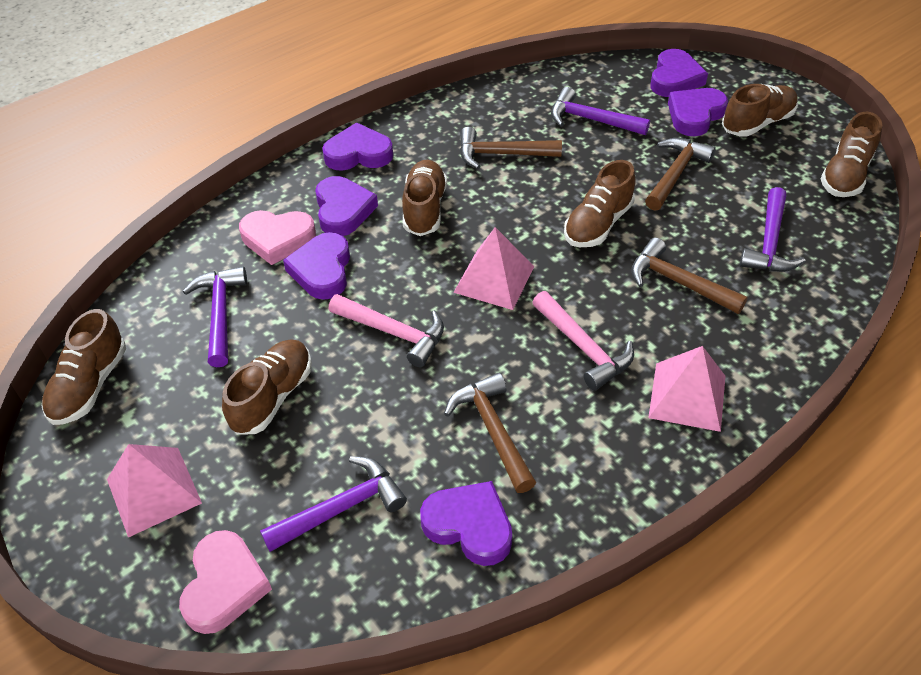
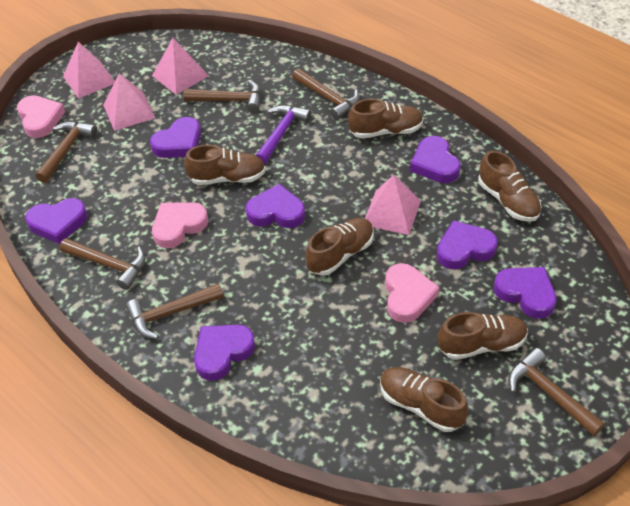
brown hammer: 4 -> 6
pink hammer: 2 -> 0
pink heart: 2 -> 3
pink pyramid: 3 -> 4
purple hammer: 4 -> 1
purple heart: 6 -> 7

